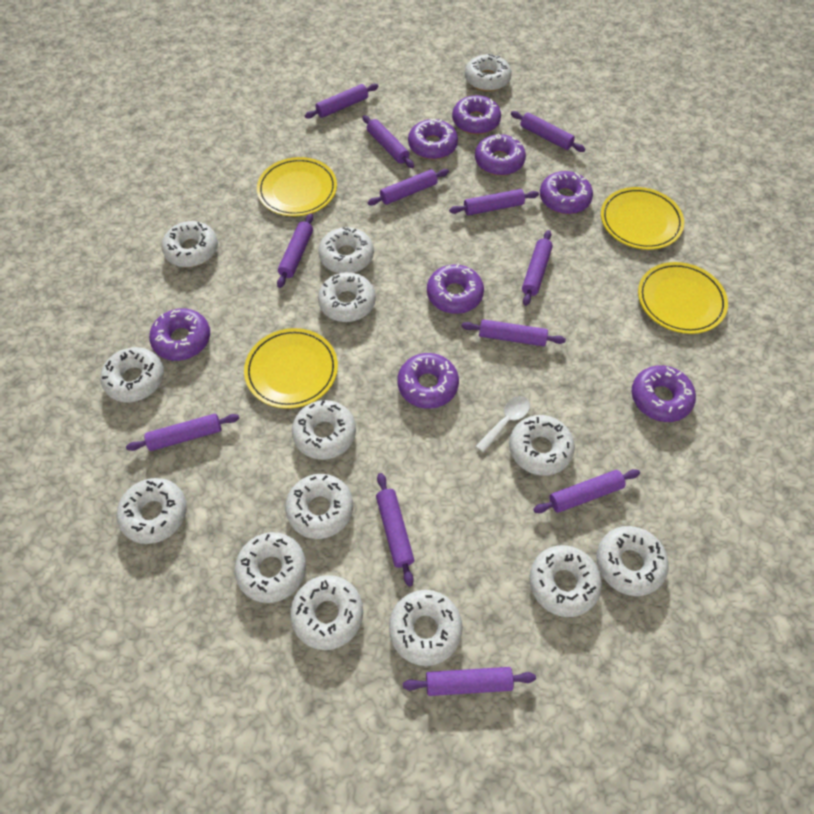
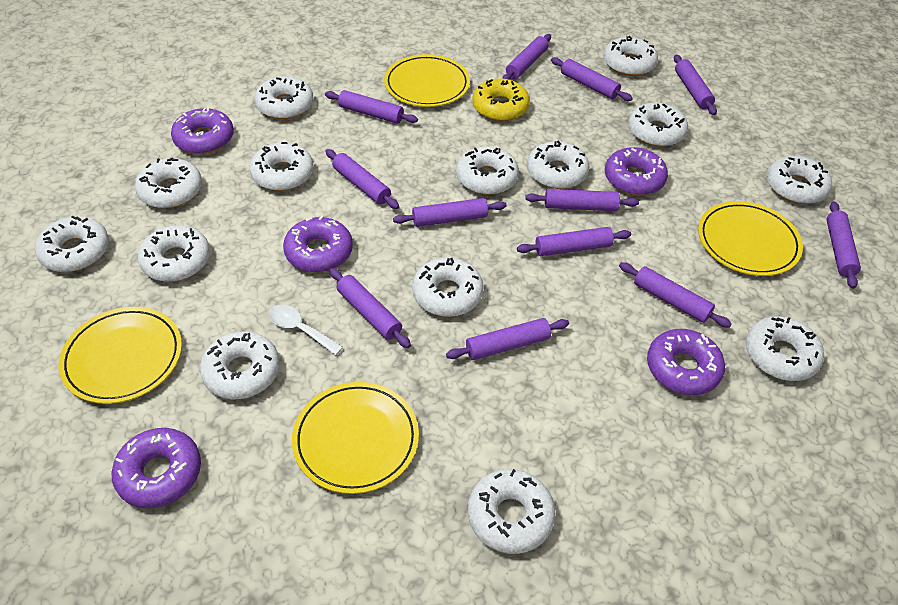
purple donut: 8 -> 5
yellow donut: 0 -> 1

